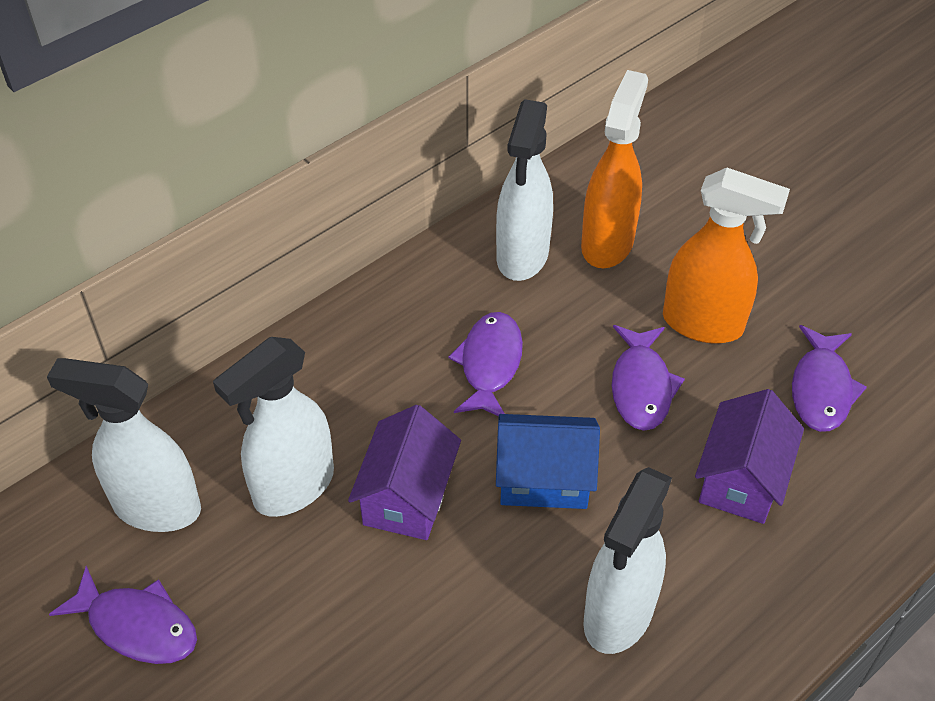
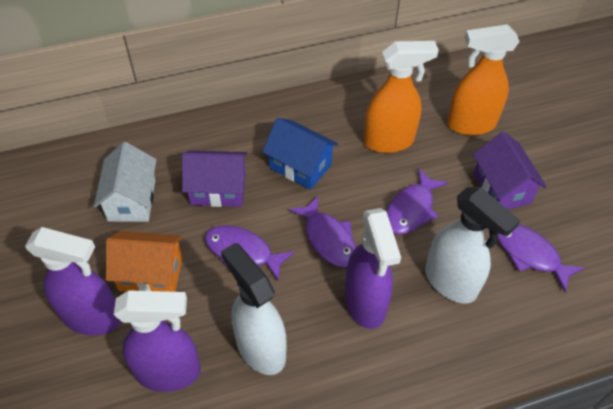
orange house: 0 -> 1
purple spray bottle: 0 -> 3
white house: 0 -> 1
white spray bottle: 4 -> 2

